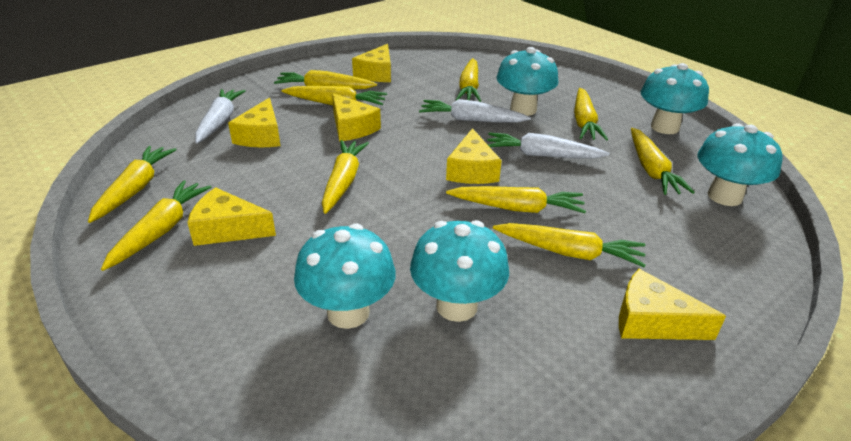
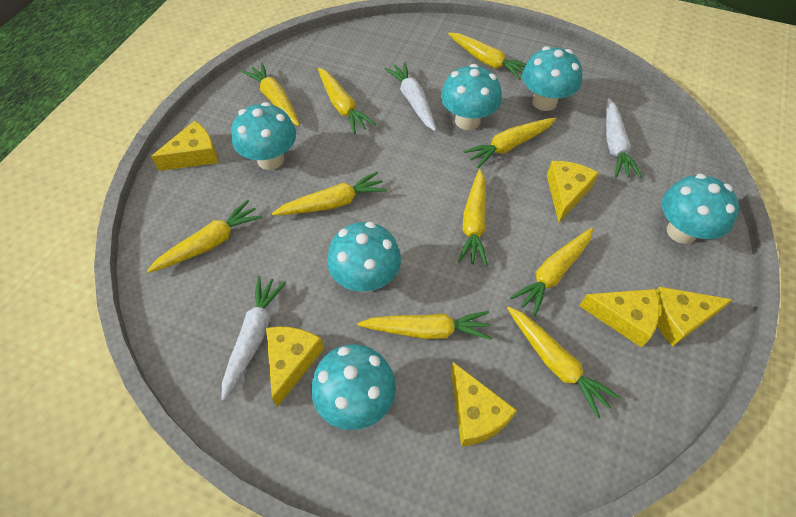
turquoise mushroom: 5 -> 6

